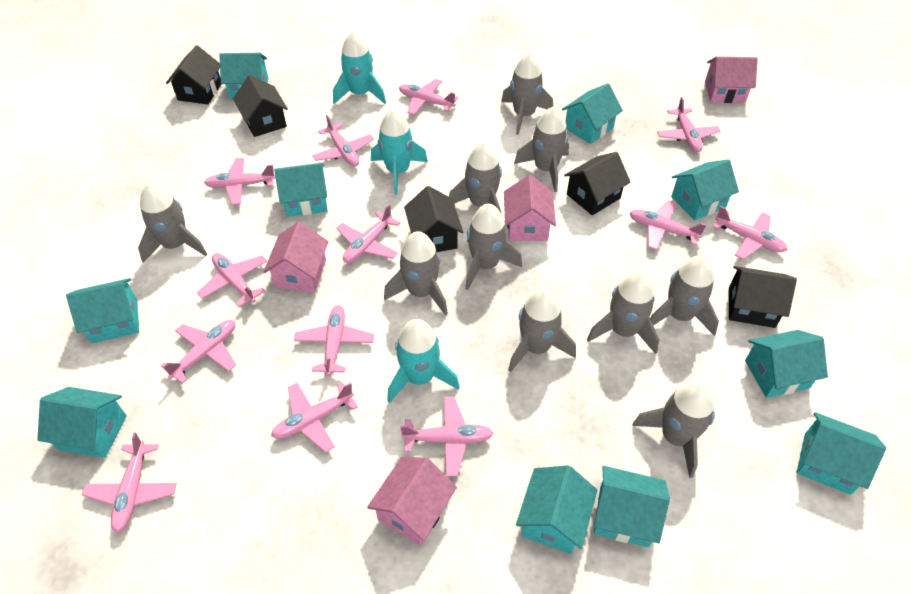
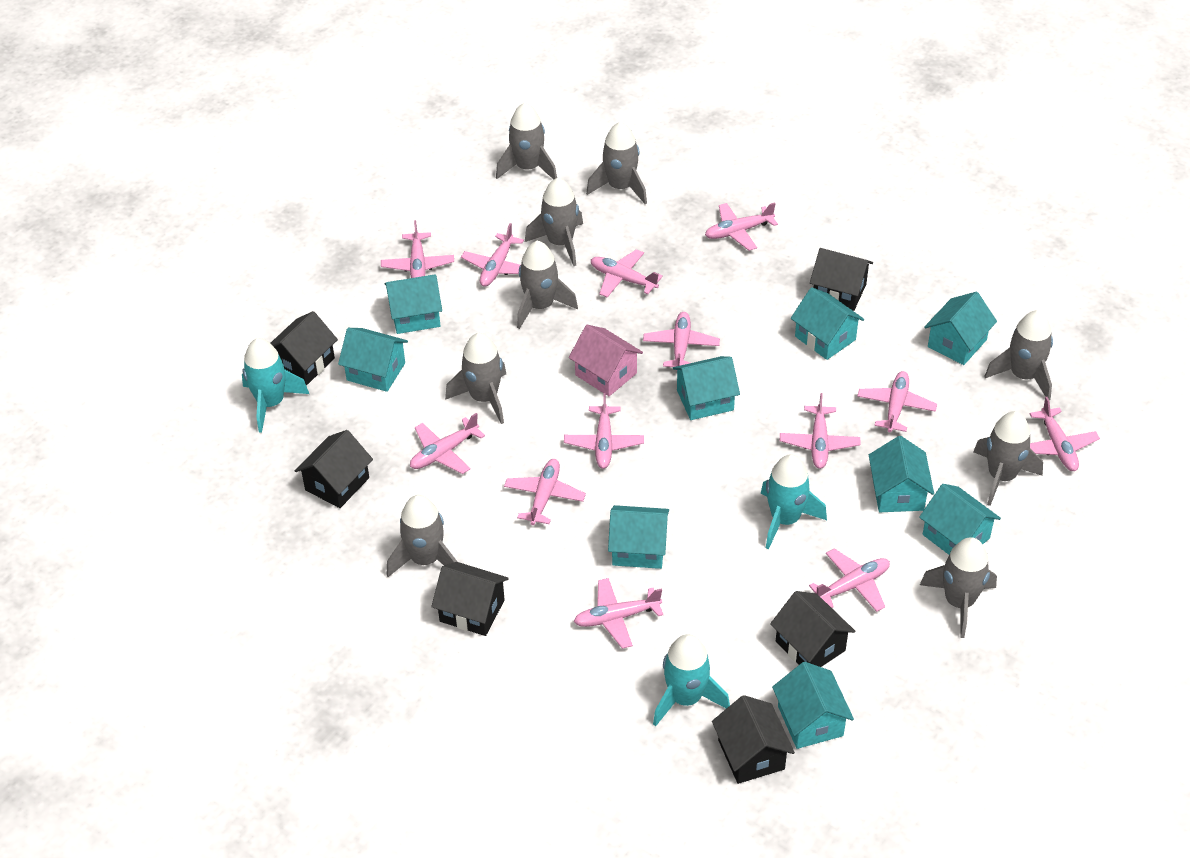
black house: 5 -> 6
grey rocket: 10 -> 9
pink house: 4 -> 1
turquoise house: 10 -> 9

